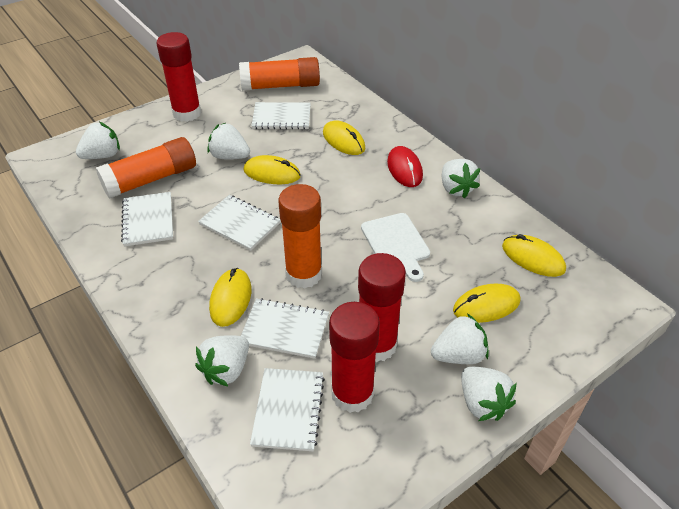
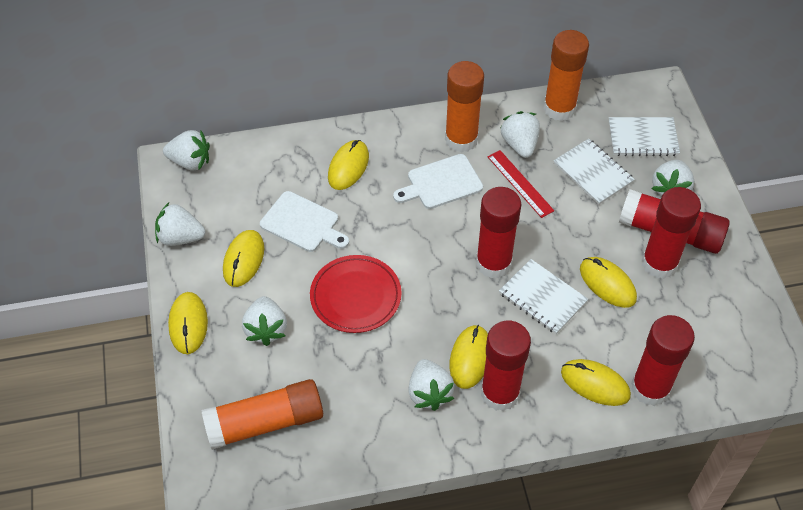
red glue stick: 3 -> 5
red mouse: 1 -> 0
red plate: 0 -> 1
red ruler: 0 -> 1
white cutting board: 1 -> 2
white notebook: 5 -> 3
yellow mouse: 5 -> 6

